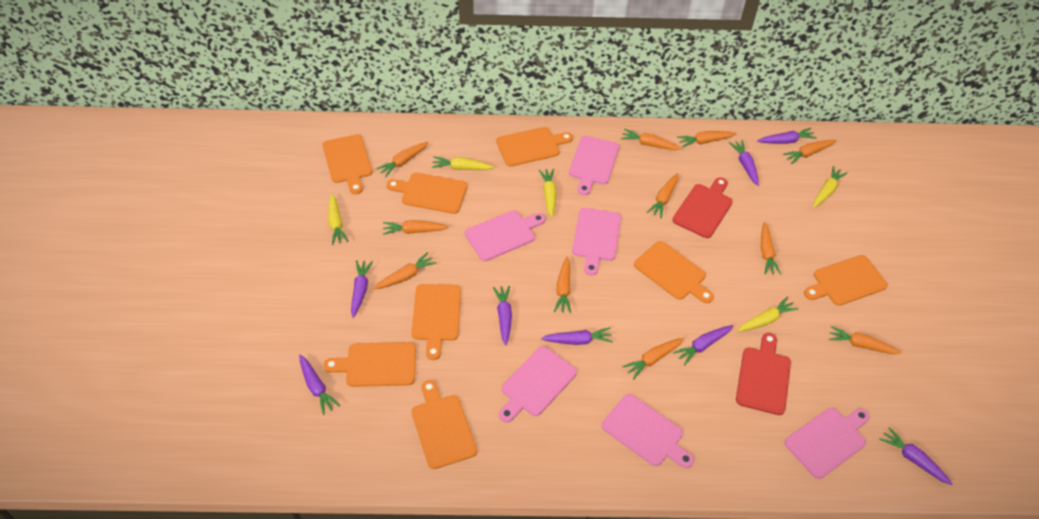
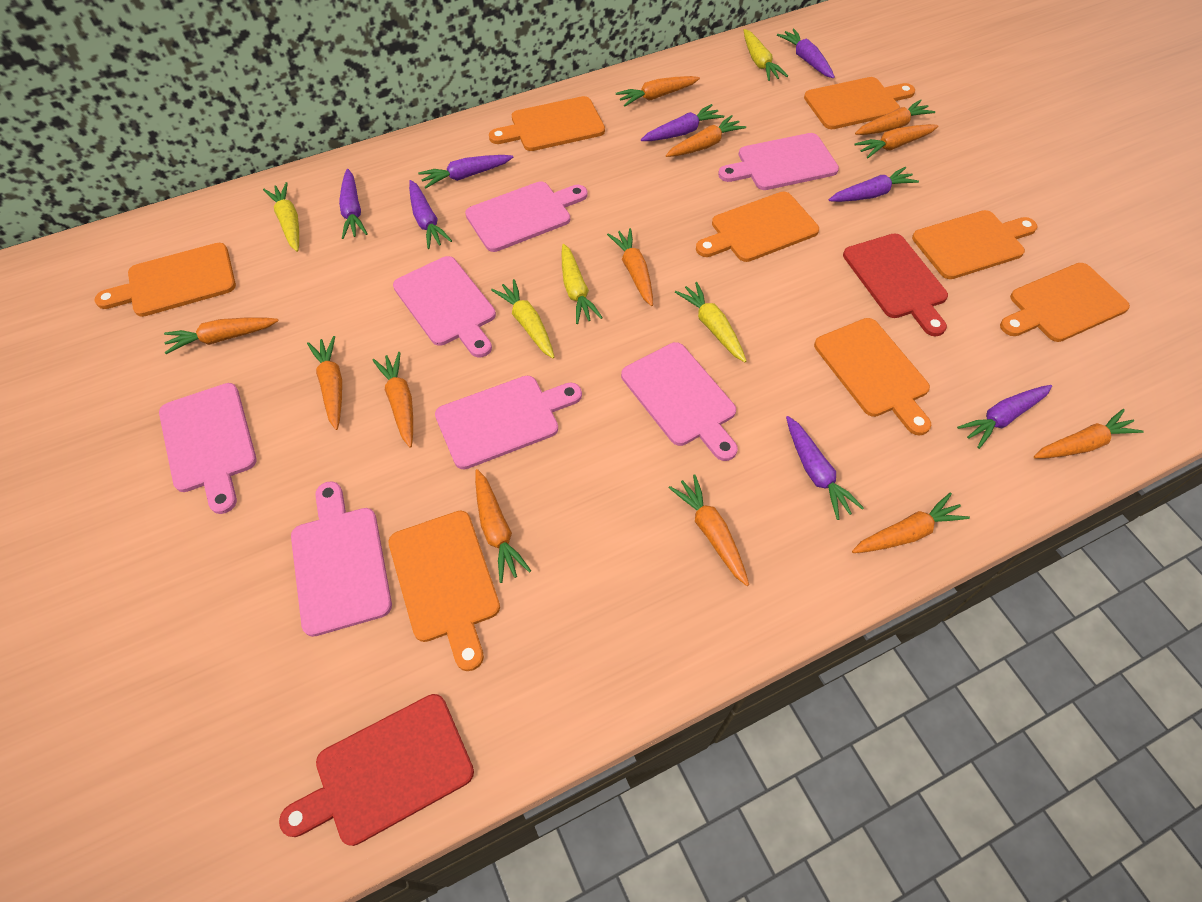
orange carrot: 11 -> 12
pink cutting board: 6 -> 7

